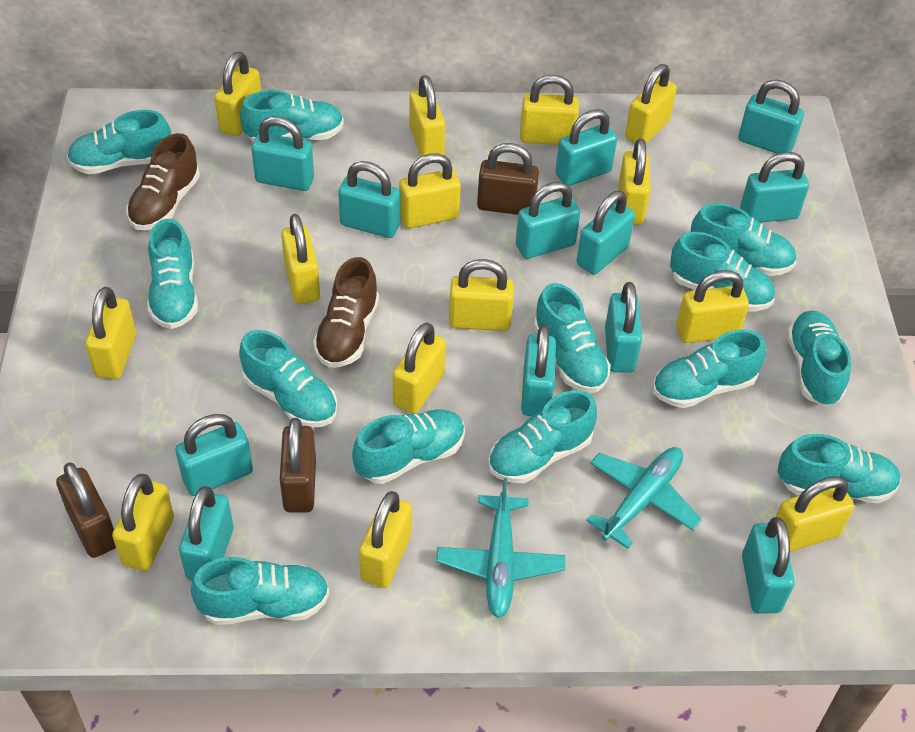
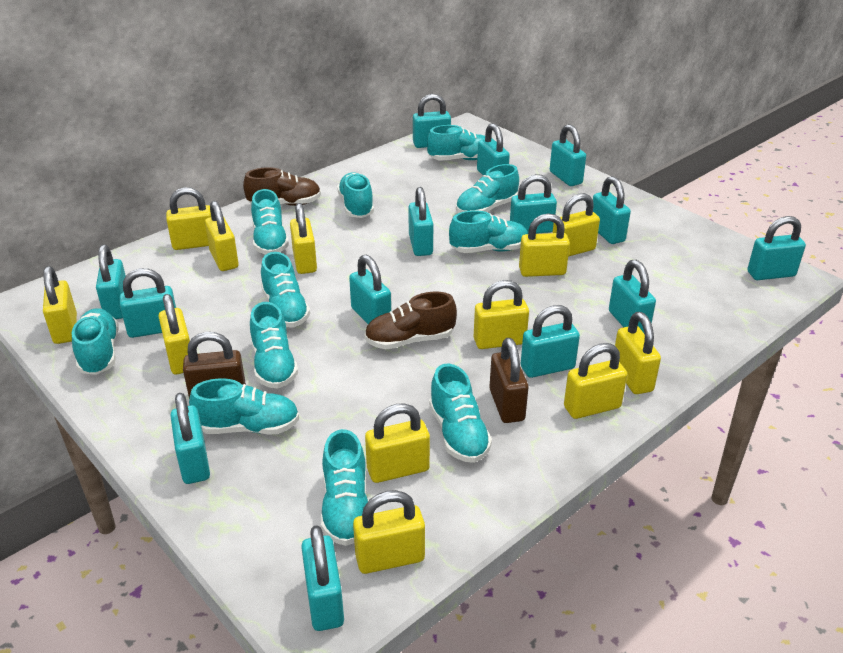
brown padlock: 3 -> 2
turquoise padlock: 12 -> 14
turquoise plane: 2 -> 0
turquoise shoe: 13 -> 11
yellow padlock: 14 -> 12

